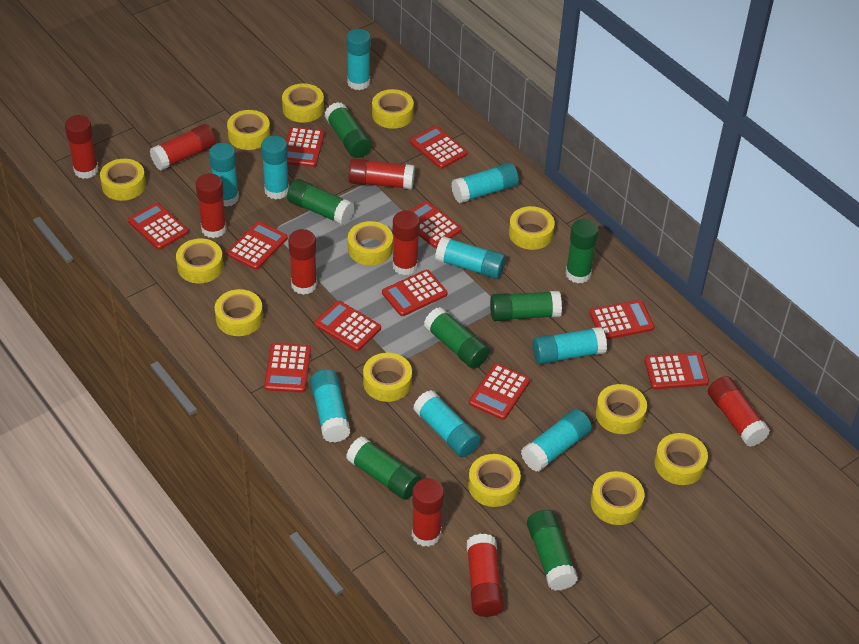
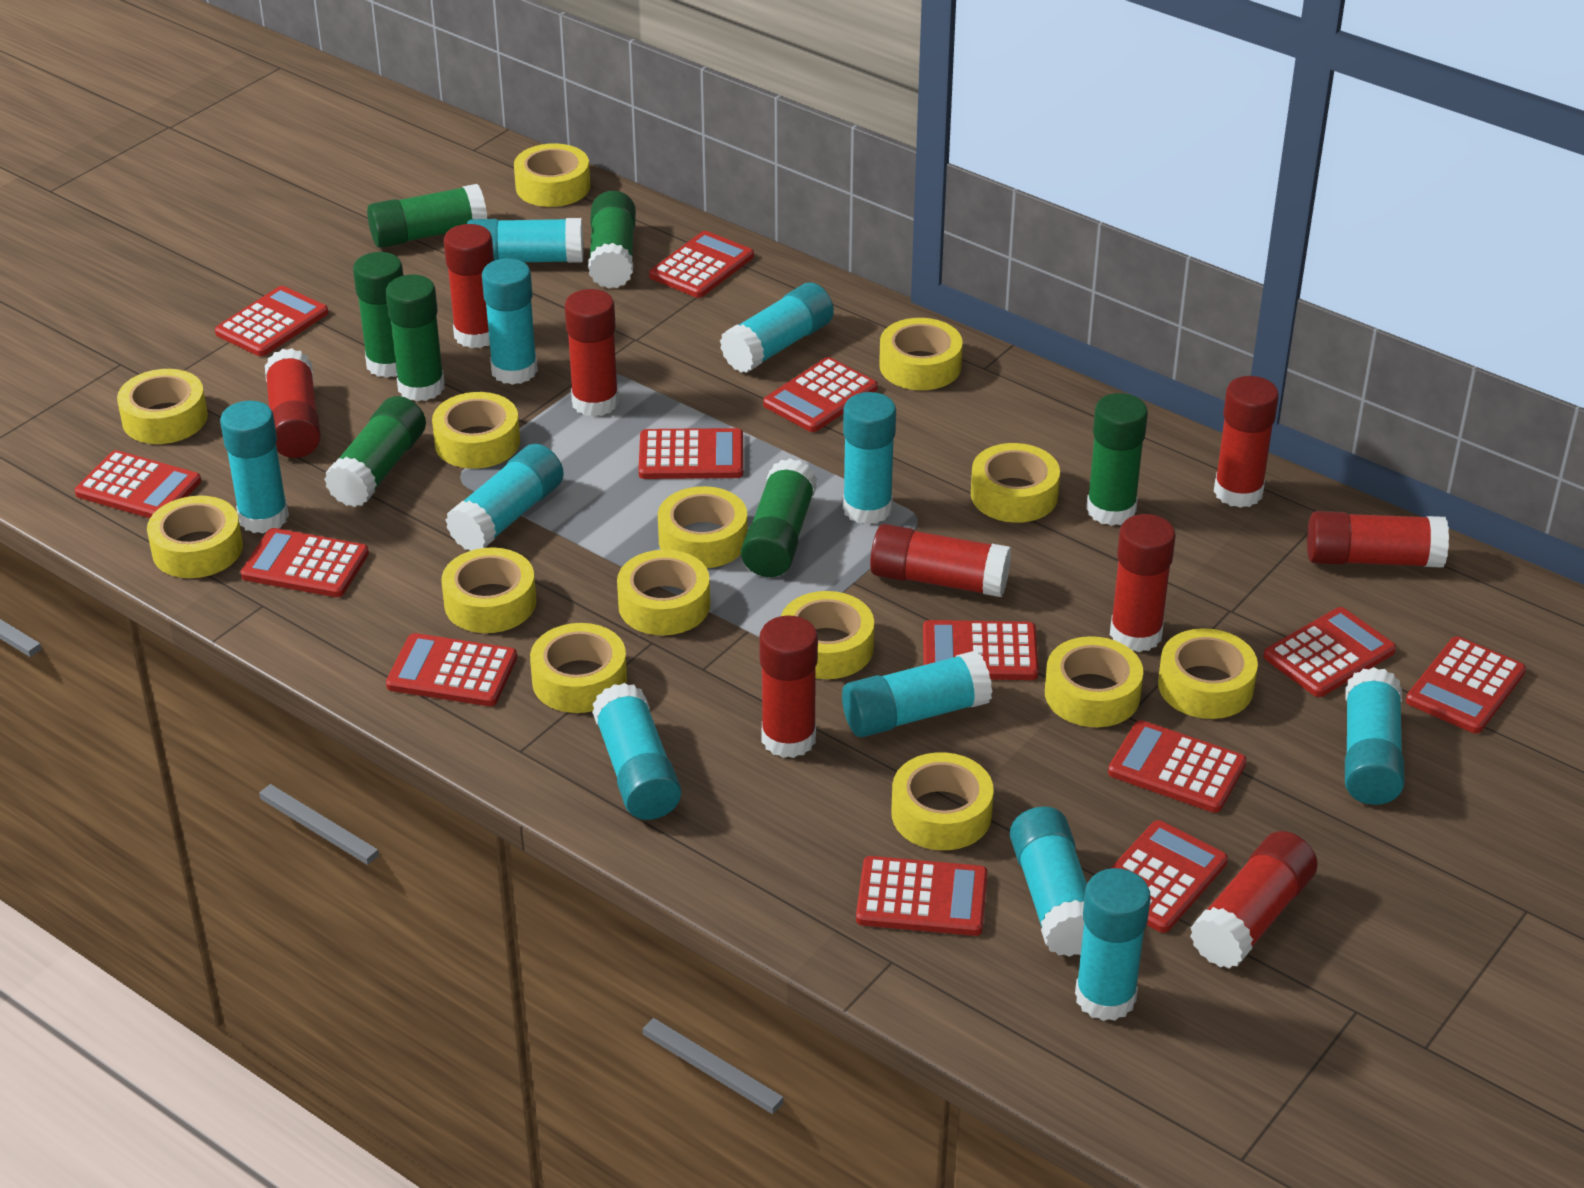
red calculator: 11 -> 13
turquoise glue stick: 9 -> 11
yellow tape: 13 -> 14

